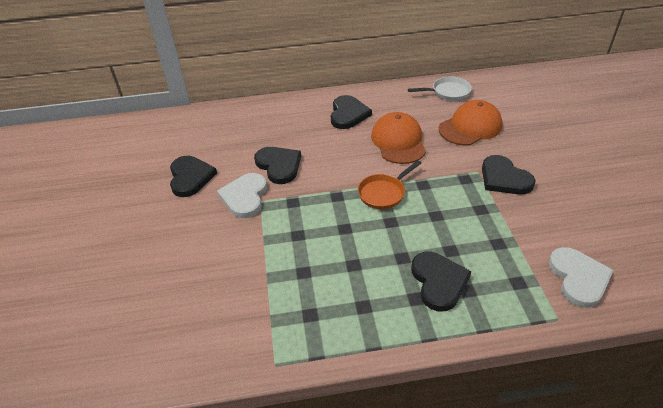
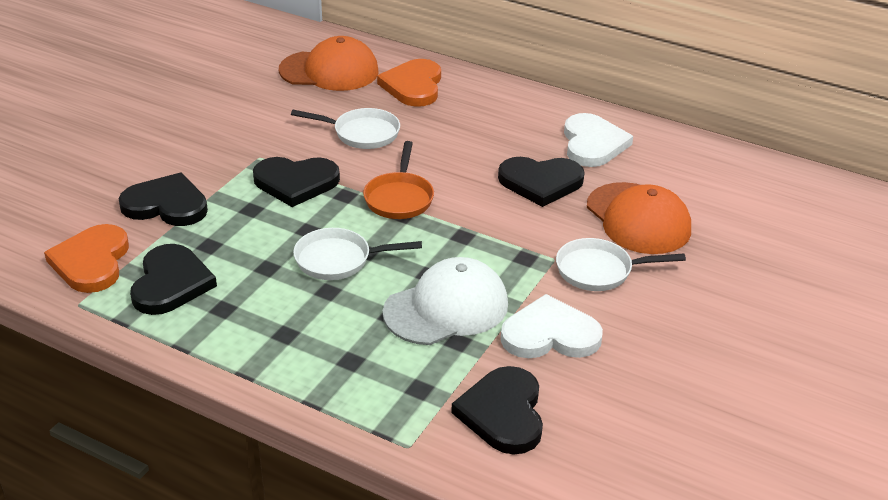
orange heart: 0 -> 2
white cap: 0 -> 1
white pan: 1 -> 3

